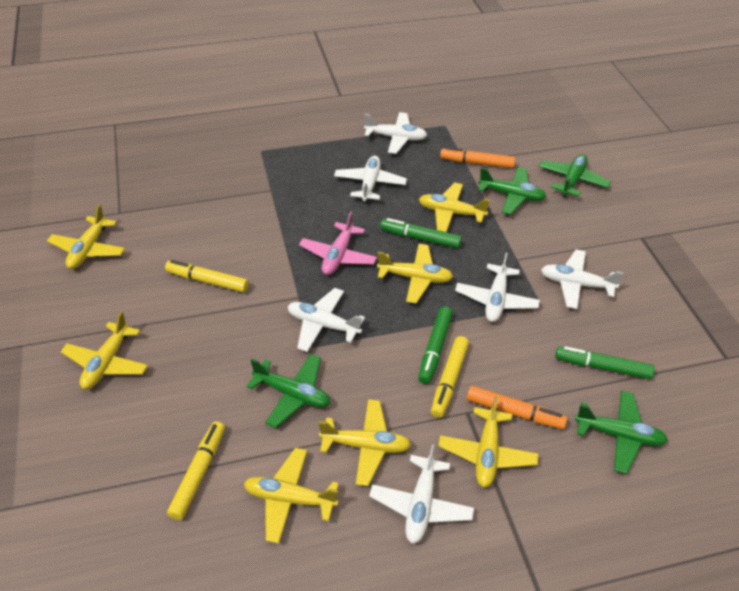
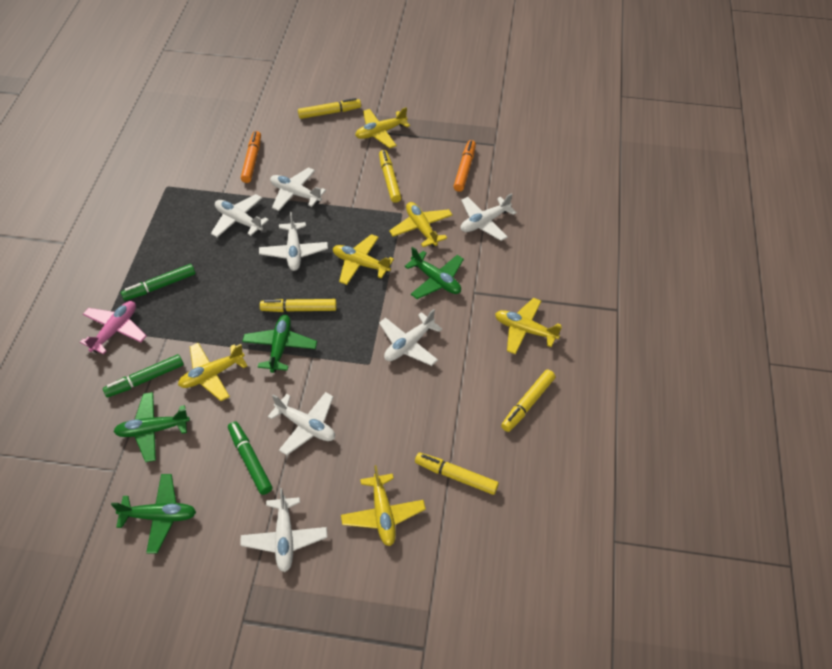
white plane: 6 -> 7
yellow marker: 3 -> 5
yellow plane: 7 -> 6

